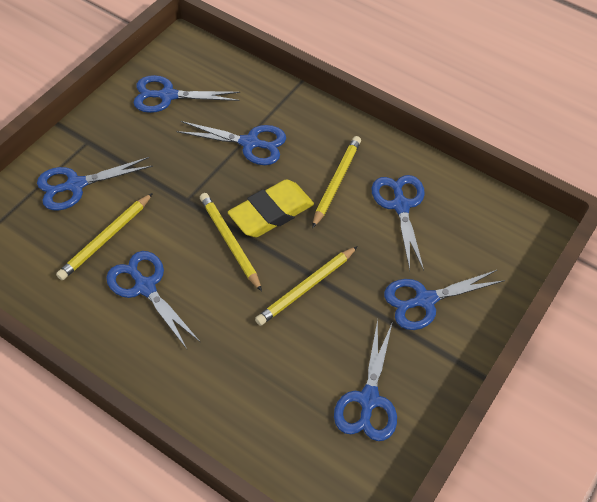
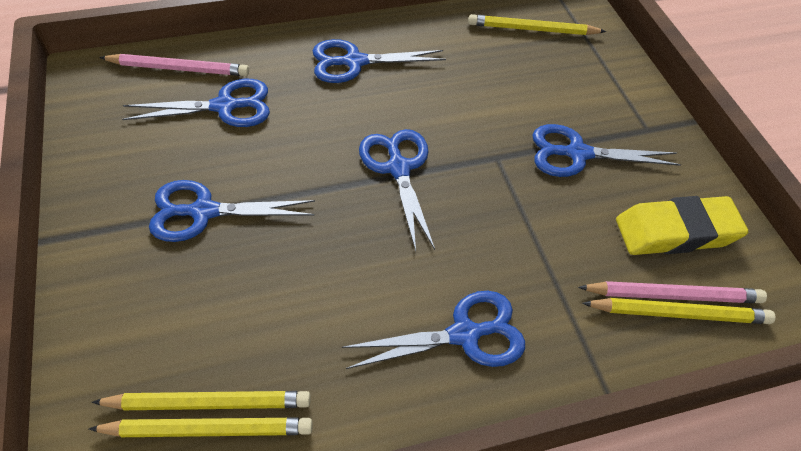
blue scissors: 7 -> 6
pink pencil: 0 -> 2

